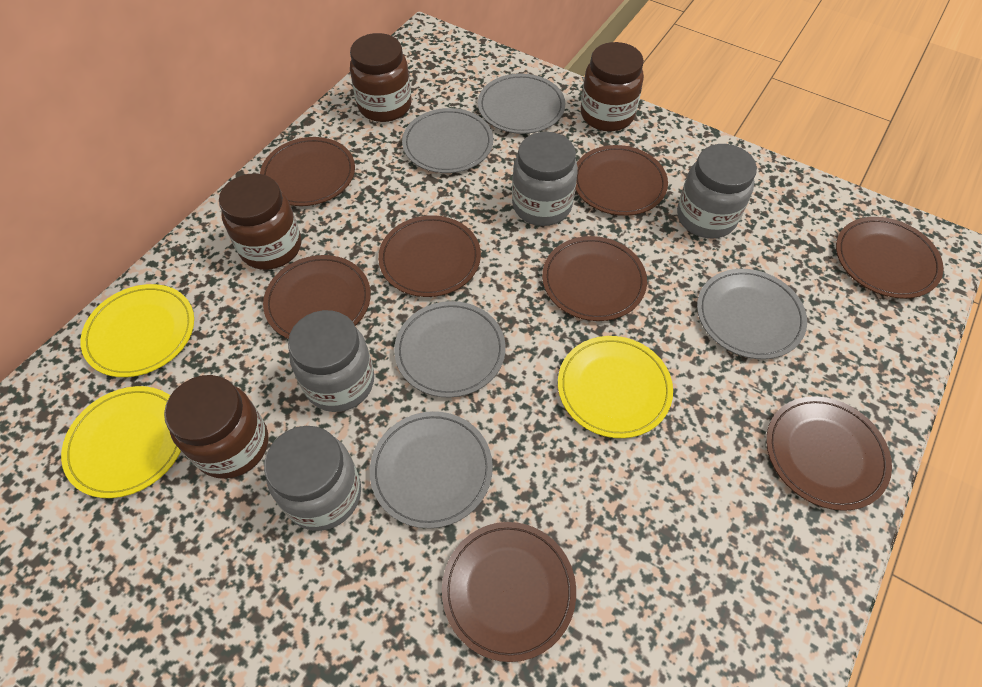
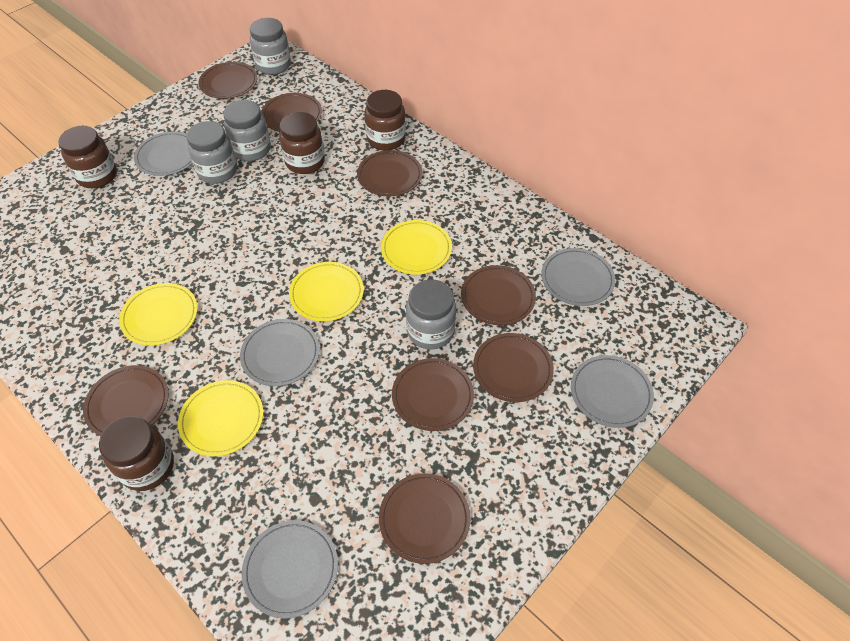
yellow plate: 3 -> 4

